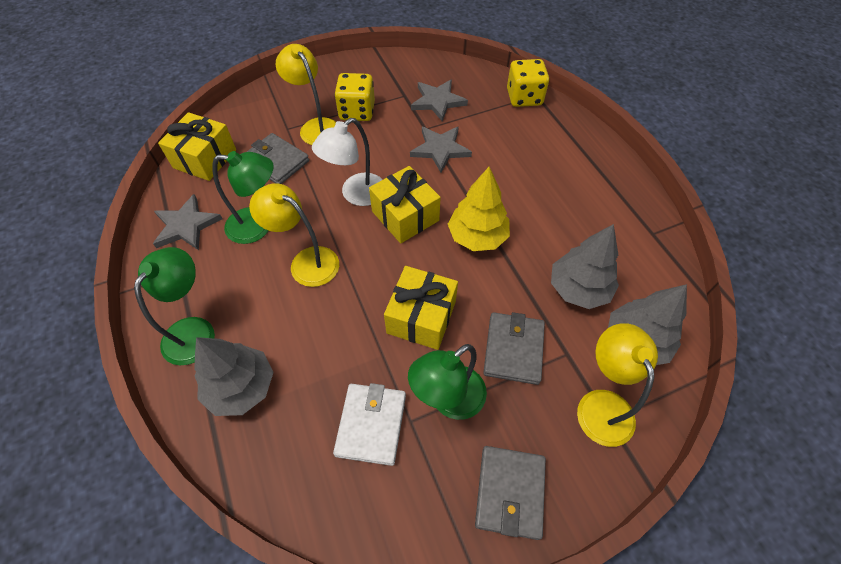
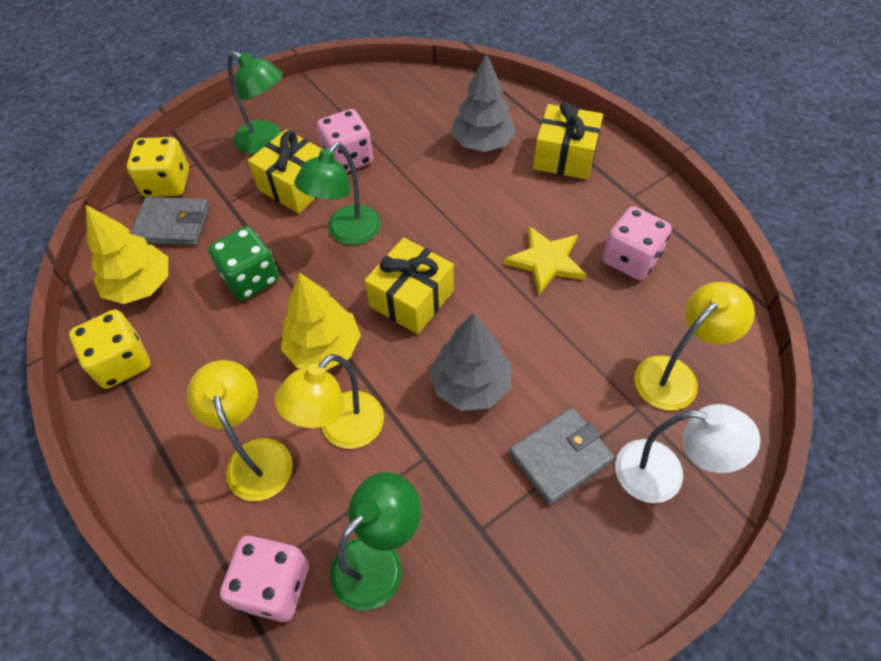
green dice: 0 -> 1
grey star: 3 -> 0
grey tree: 3 -> 2
grey wallet: 3 -> 2
pink dice: 0 -> 3
white wallet: 1 -> 0
yellow star: 0 -> 1
yellow tree: 1 -> 2

